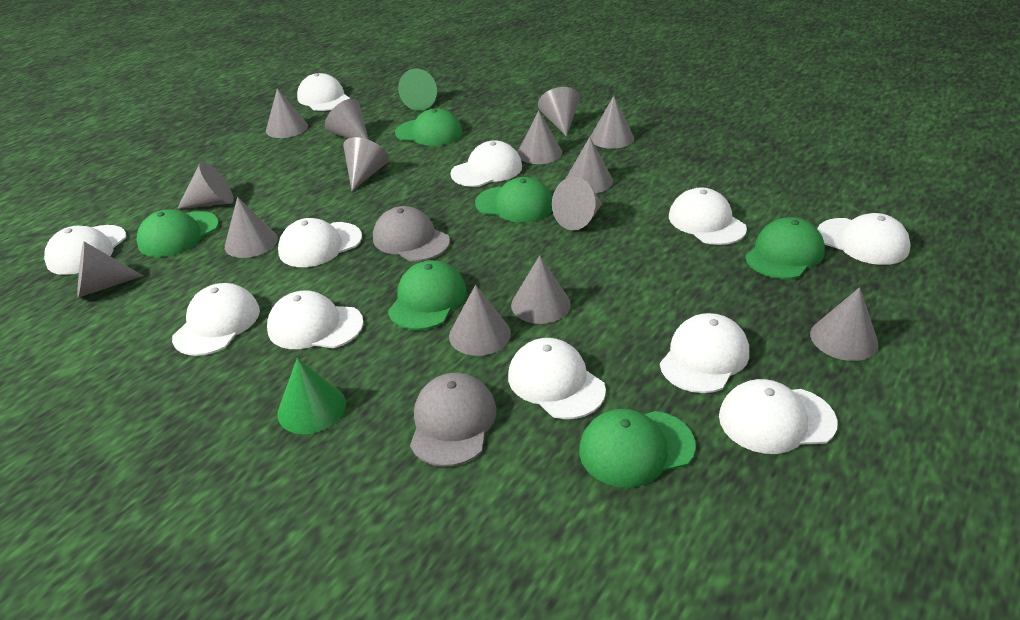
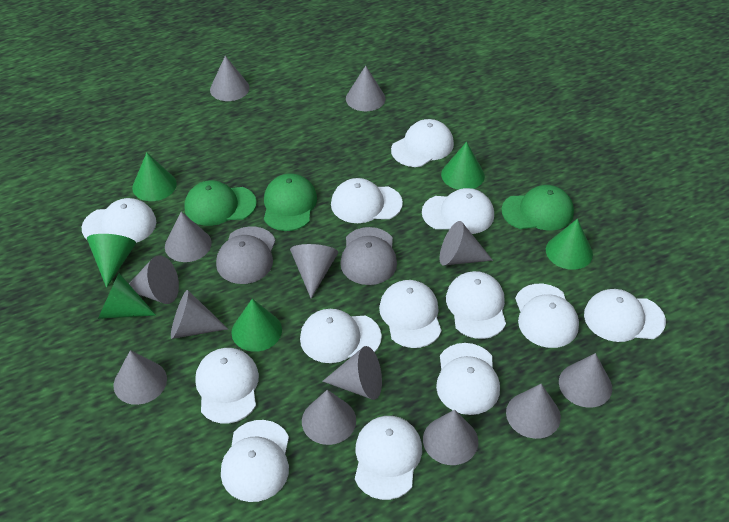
green cap: 6 -> 3
green cone: 2 -> 6
grey cone: 14 -> 13
white cap: 11 -> 13

